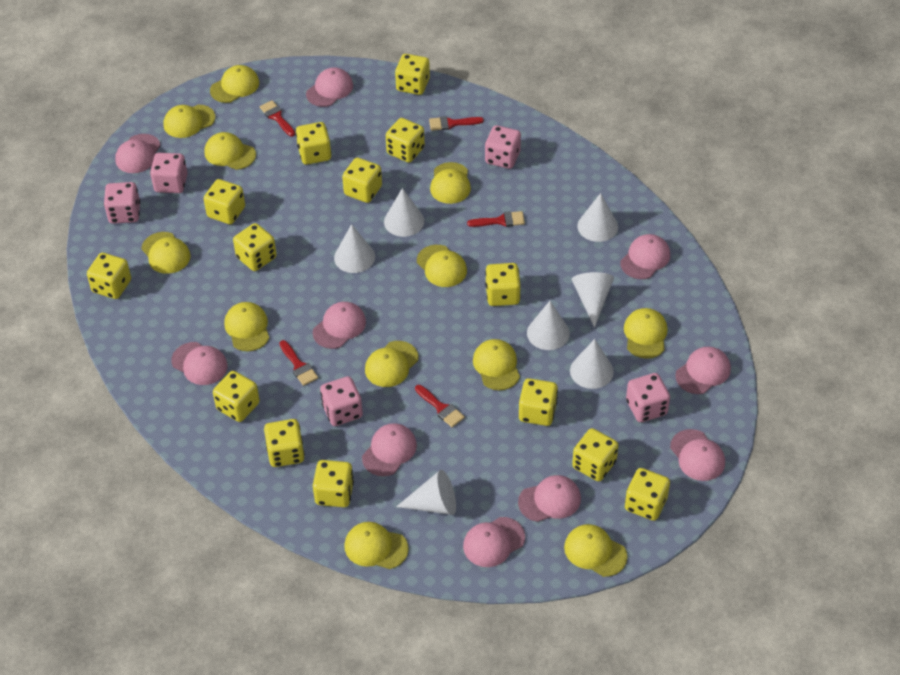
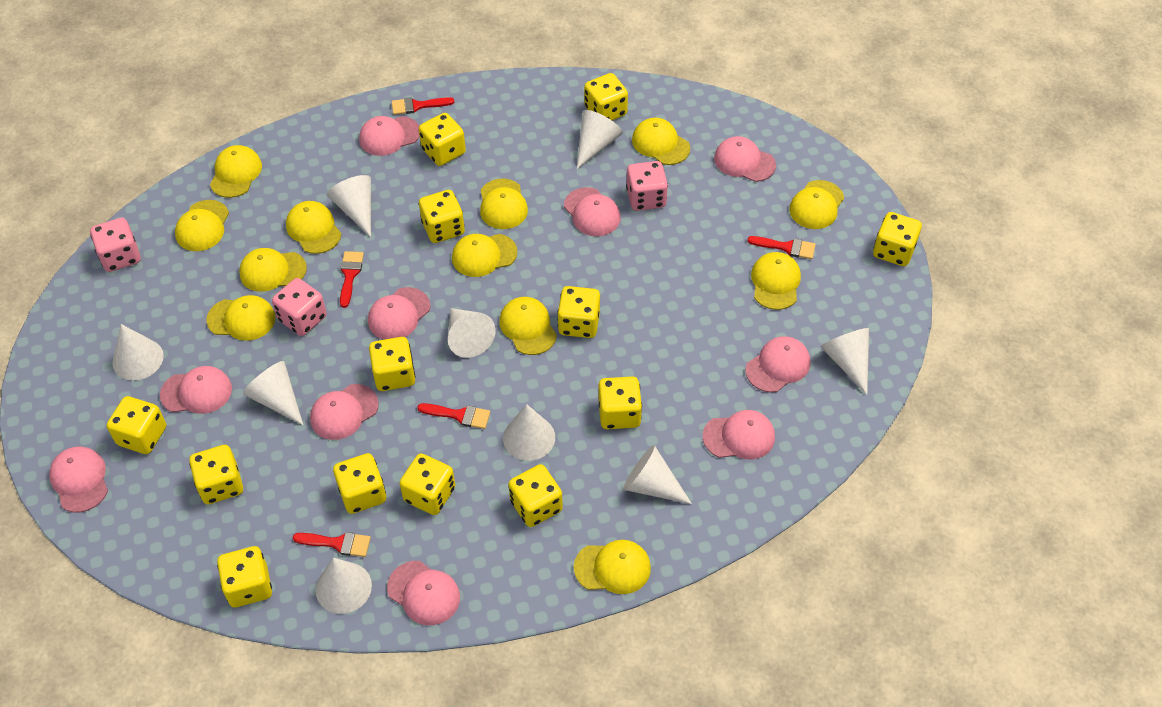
pink dice: 5 -> 3
white cone: 7 -> 9
yellow dice: 14 -> 13

